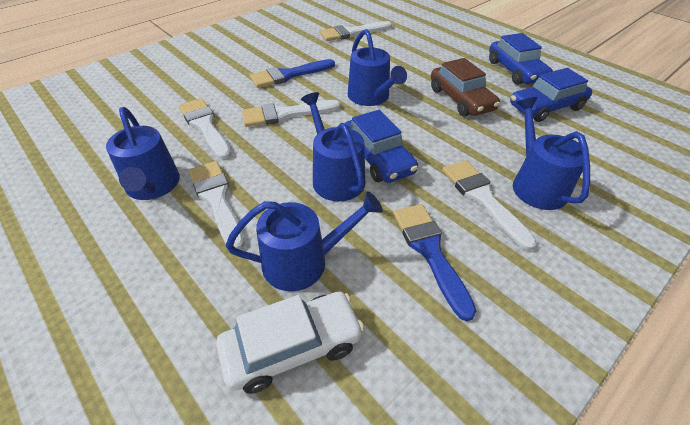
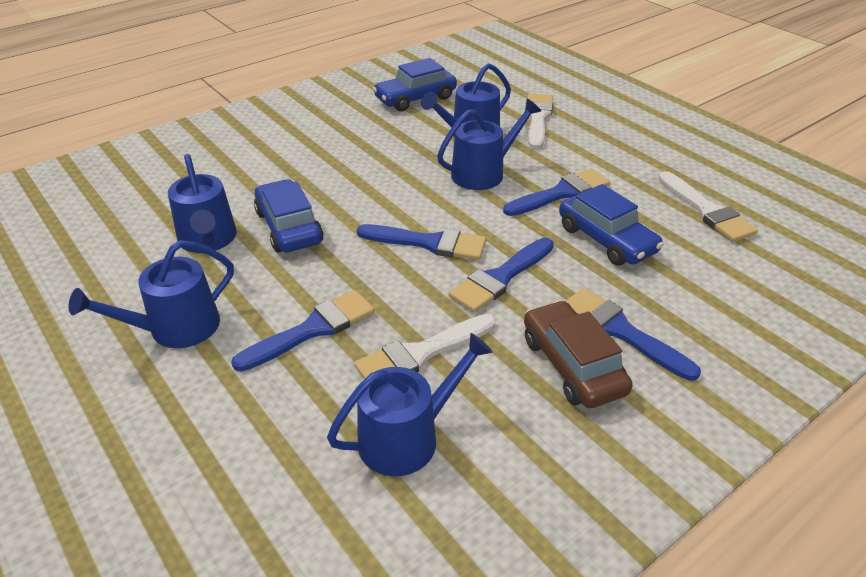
blue brush: 2 -> 5
white brush: 5 -> 3
white car: 1 -> 0

